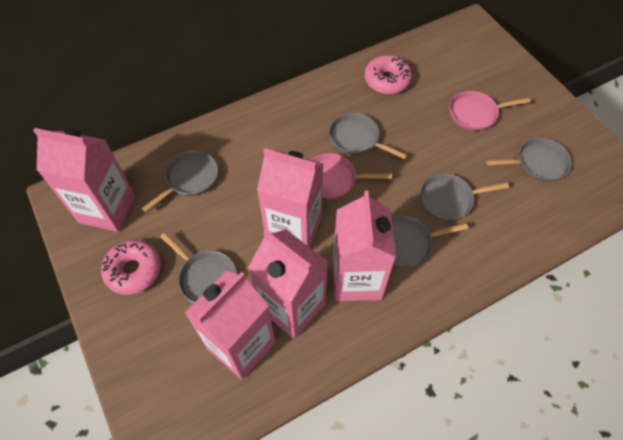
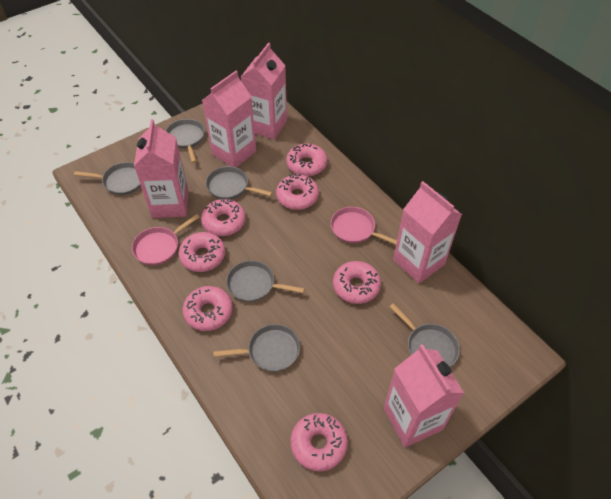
pink donut: 2 -> 7

